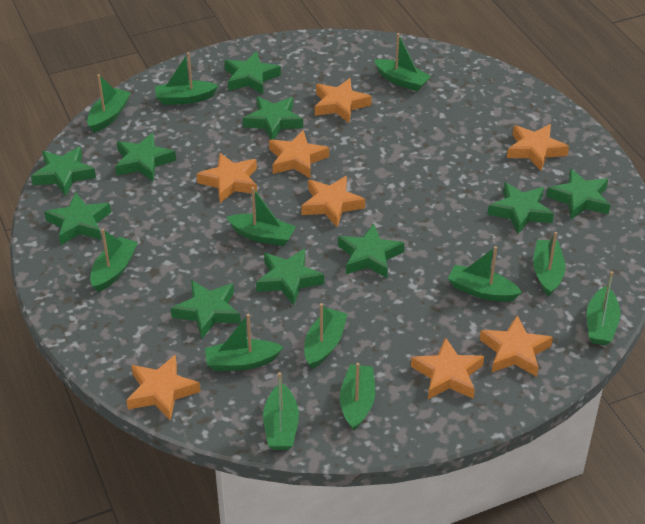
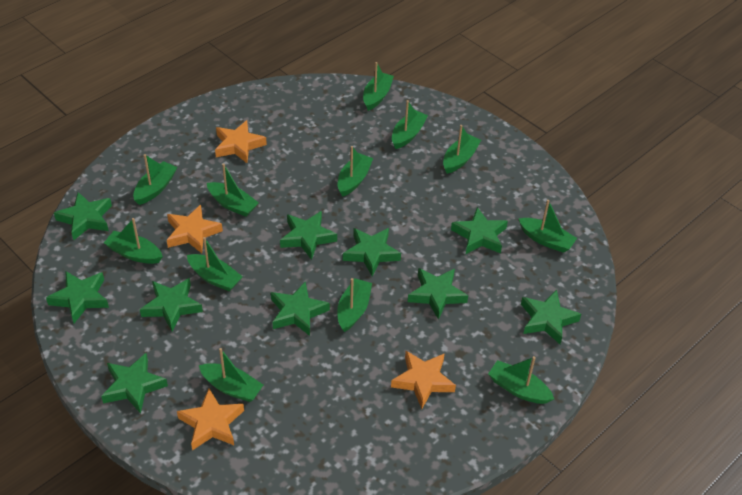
orange star: 8 -> 4

